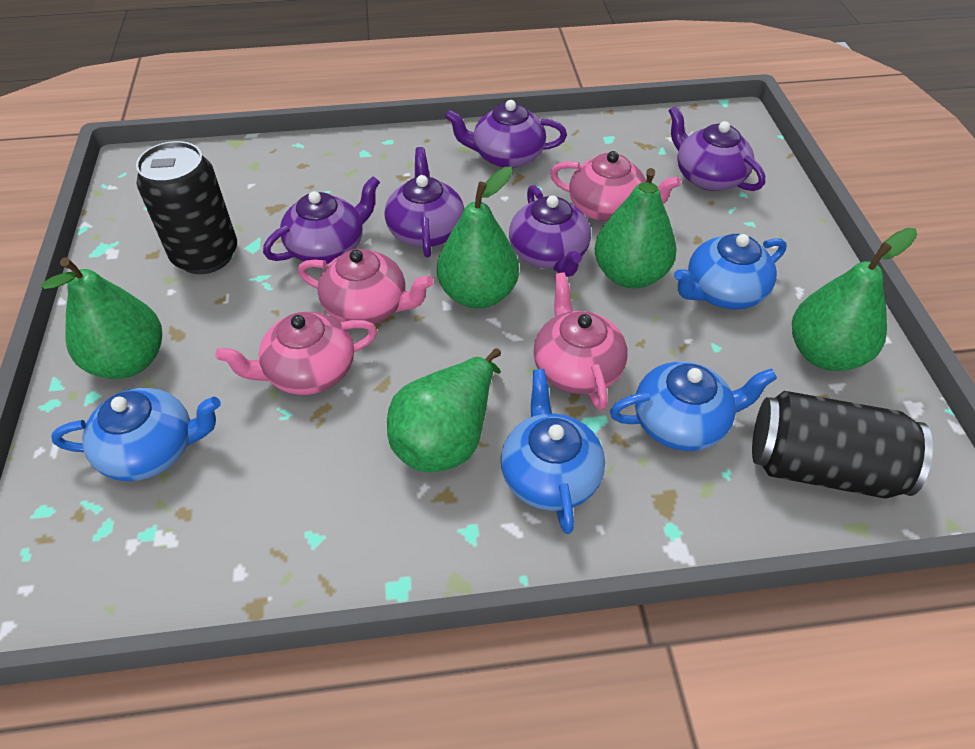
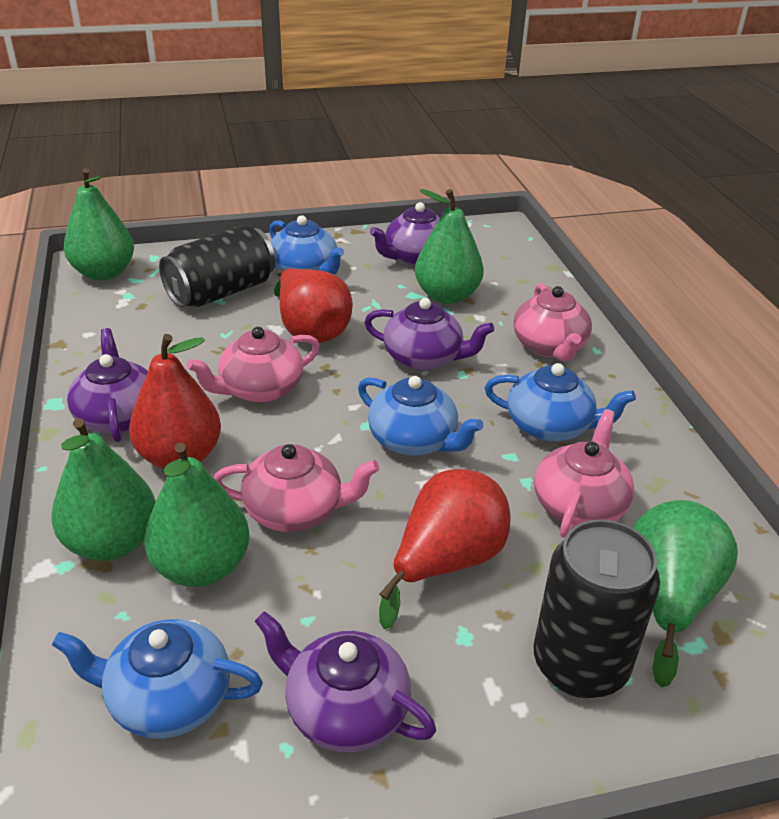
purple teapot: 5 -> 4
red pear: 0 -> 3

